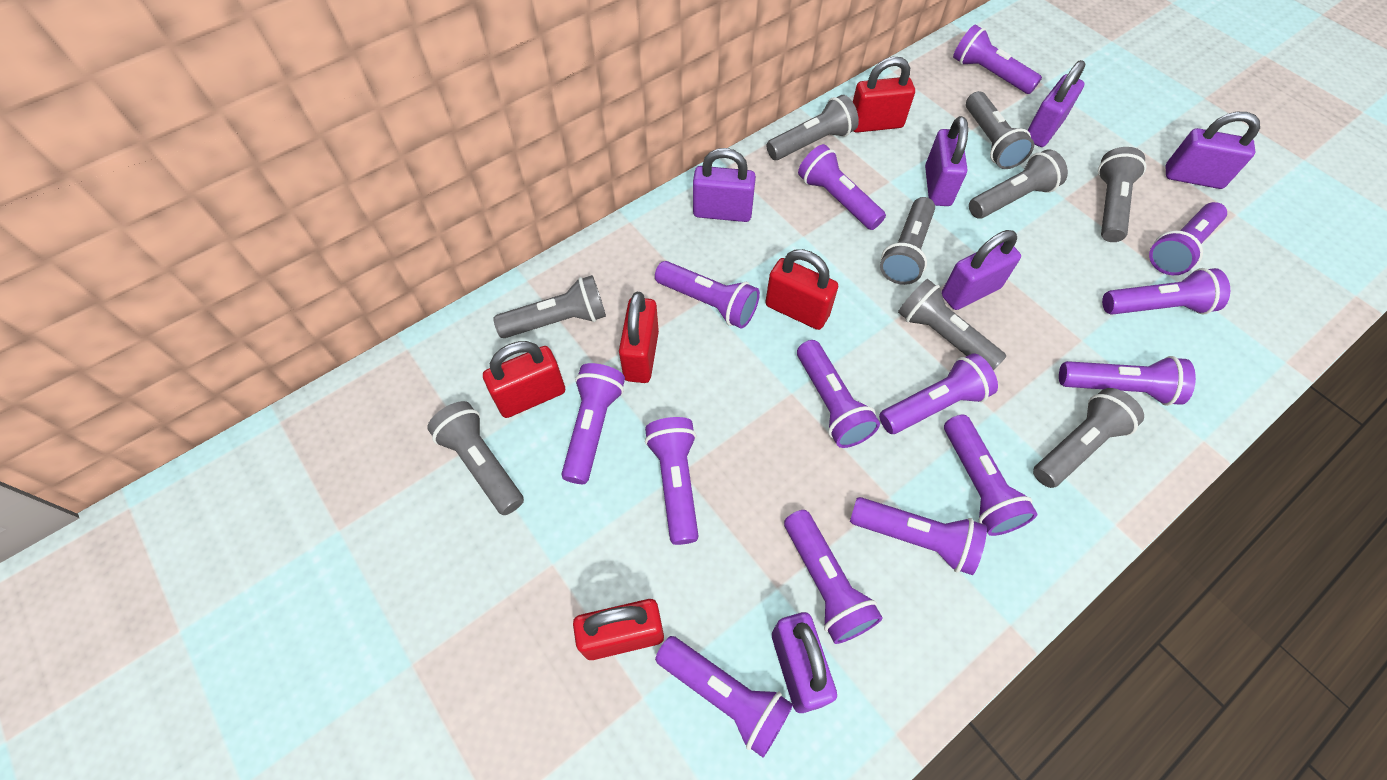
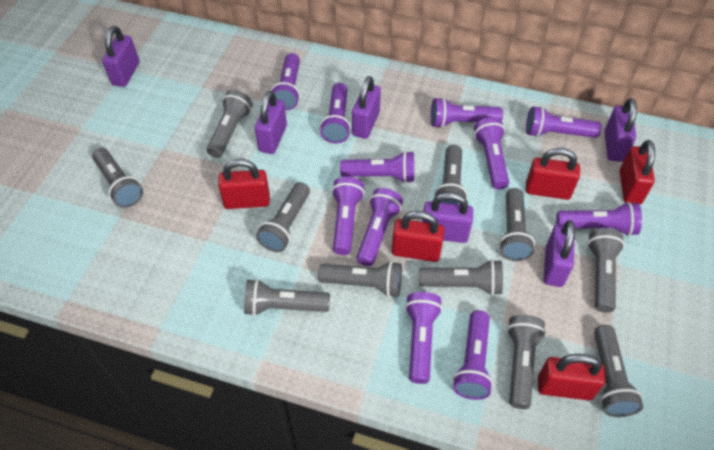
grey flashlight: 9 -> 11
purple flashlight: 14 -> 11

